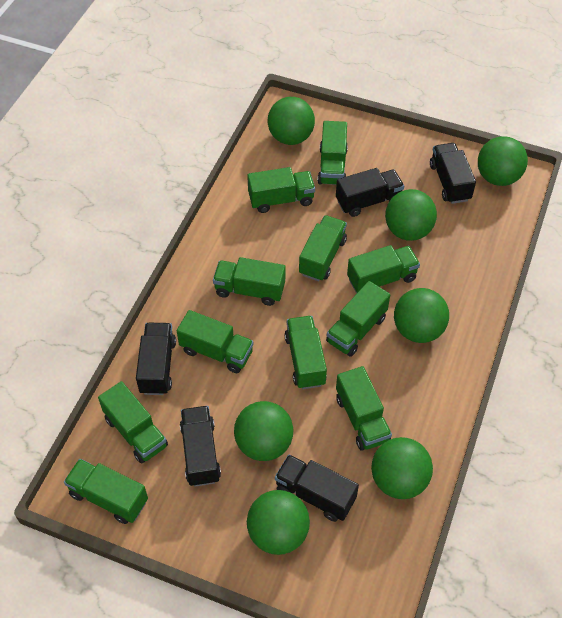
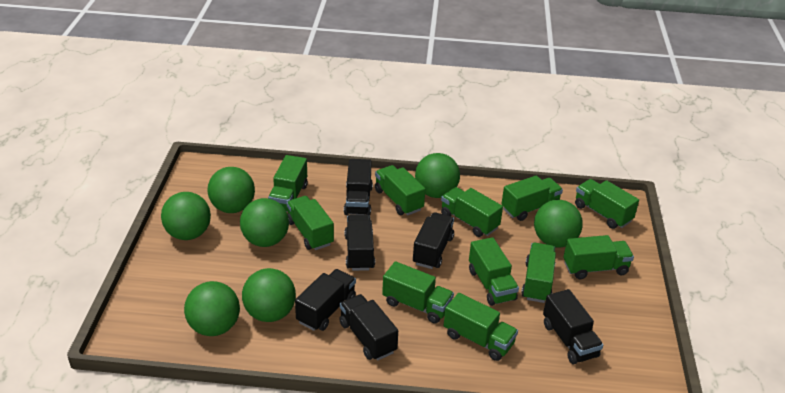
black truck: 5 -> 6

